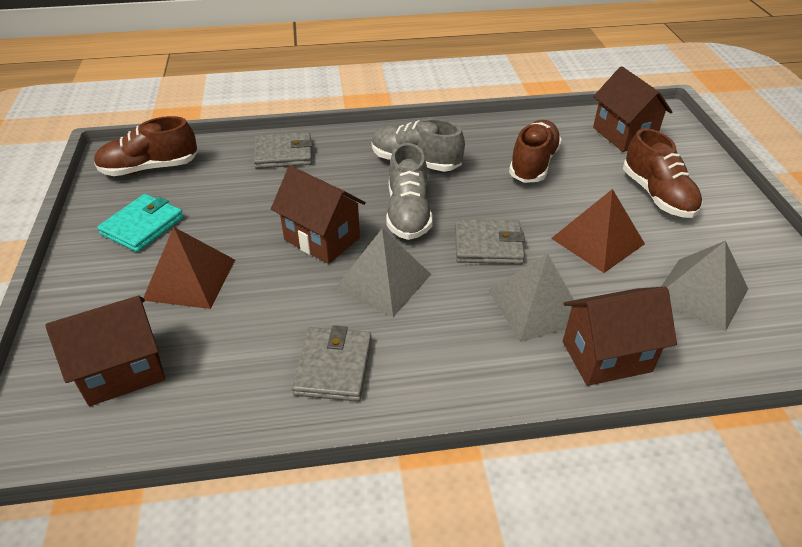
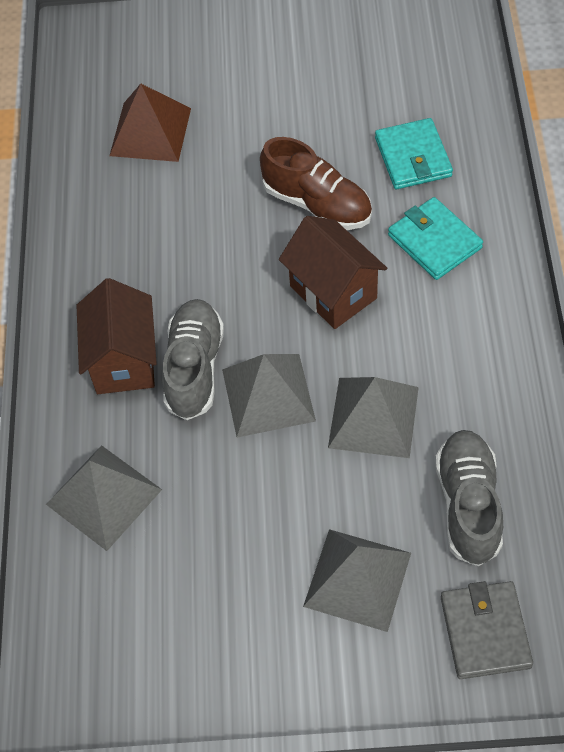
brown house: 4 -> 2
brown pyramid: 2 -> 1
brown shoe: 3 -> 1
grey pyramid: 3 -> 4
grey wallet: 3 -> 1
turquoise wallet: 1 -> 2

